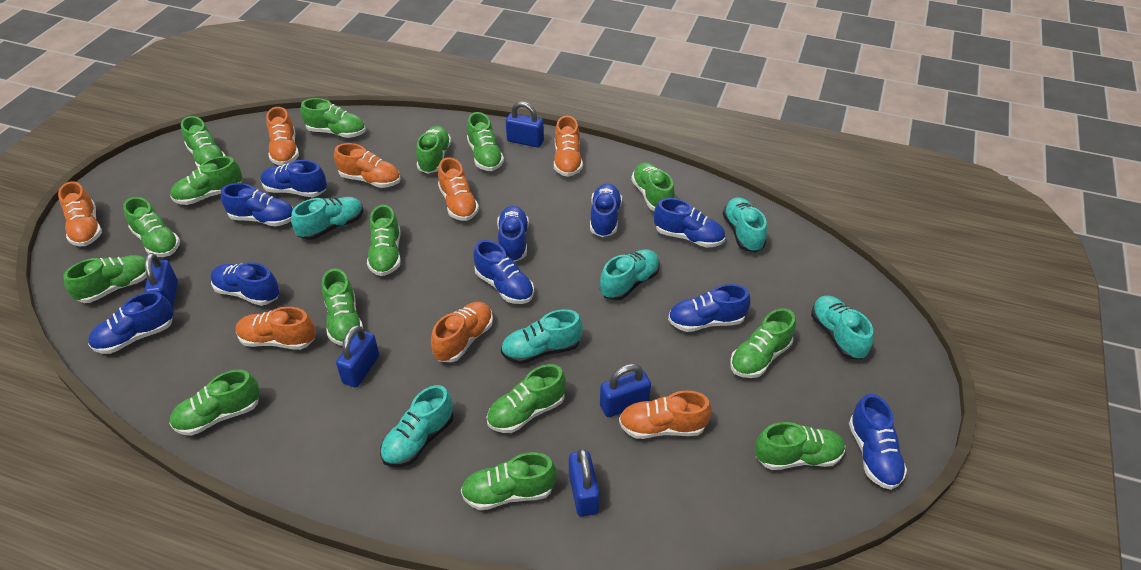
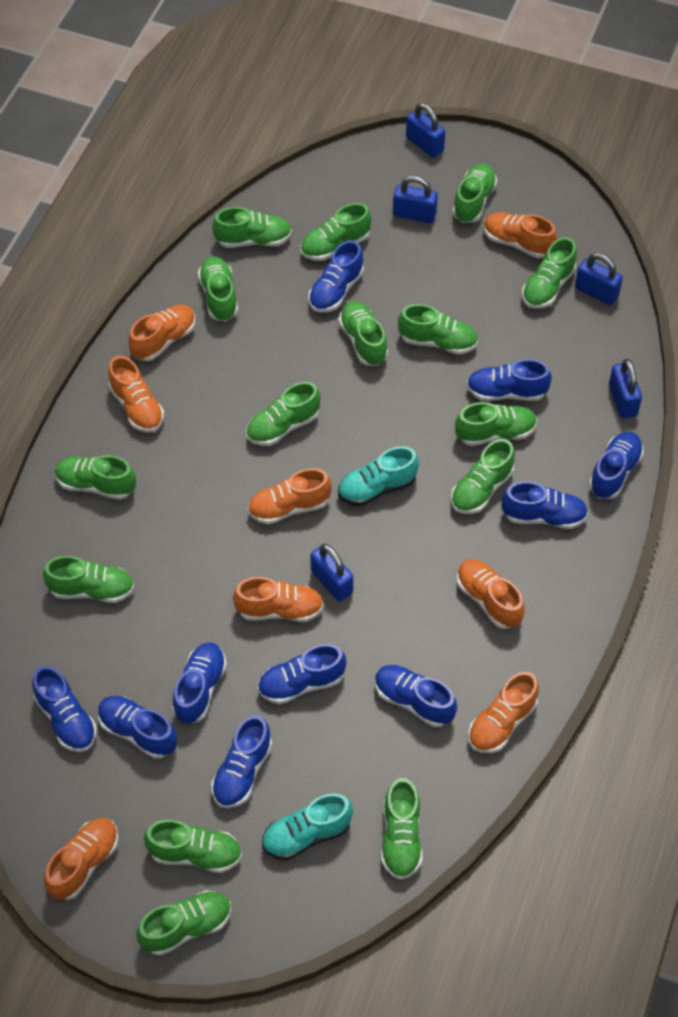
turquoise shoe: 6 -> 2

